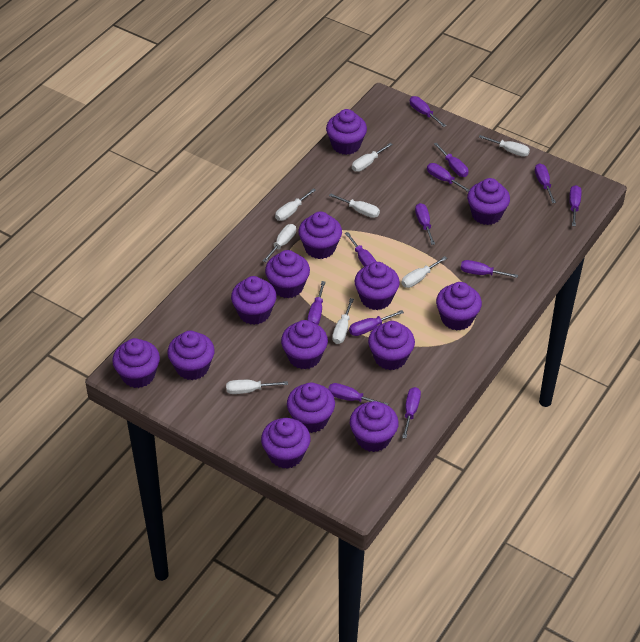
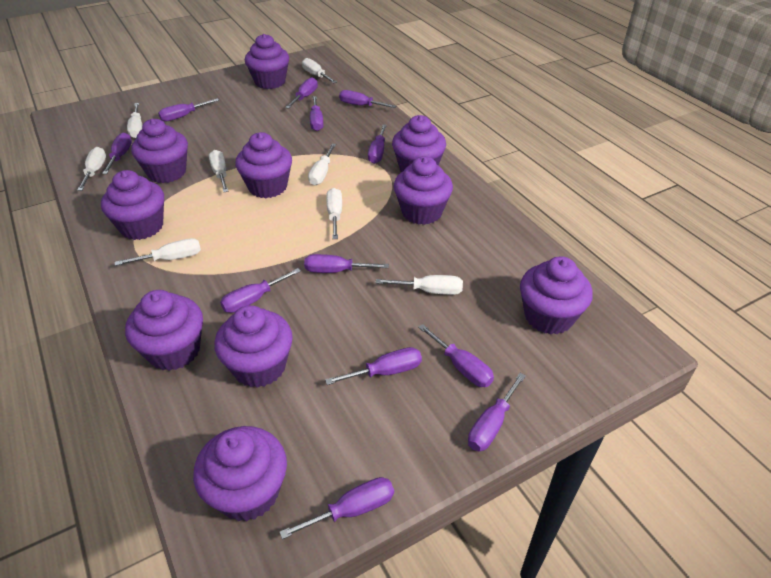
purple cupcake: 14 -> 10

